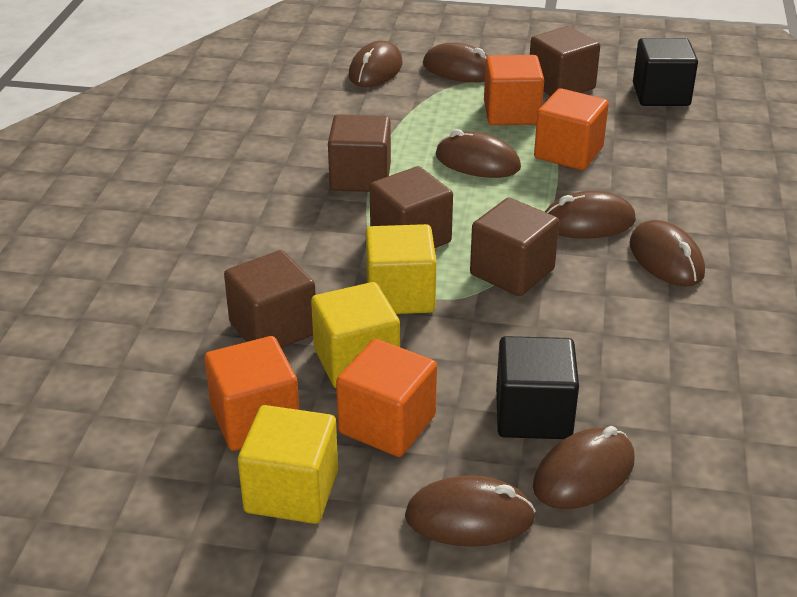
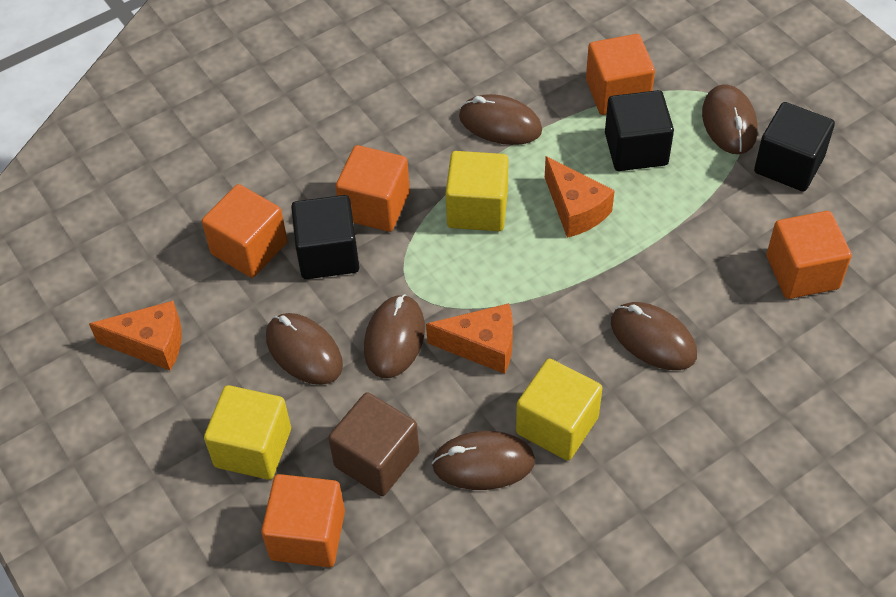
black cube: 2 -> 3
brown cube: 5 -> 1
brown mouse: 7 -> 6
orange cheese: 0 -> 3
orange cube: 4 -> 5

